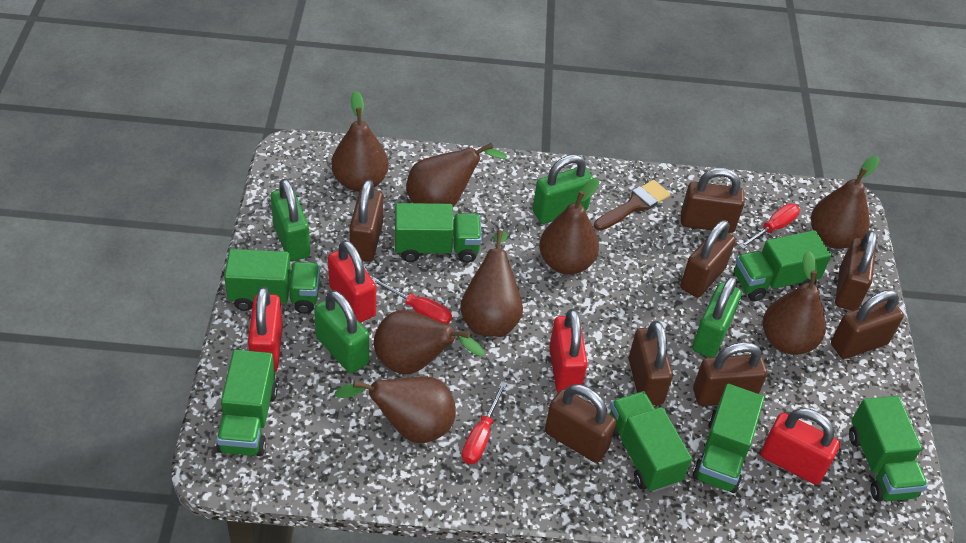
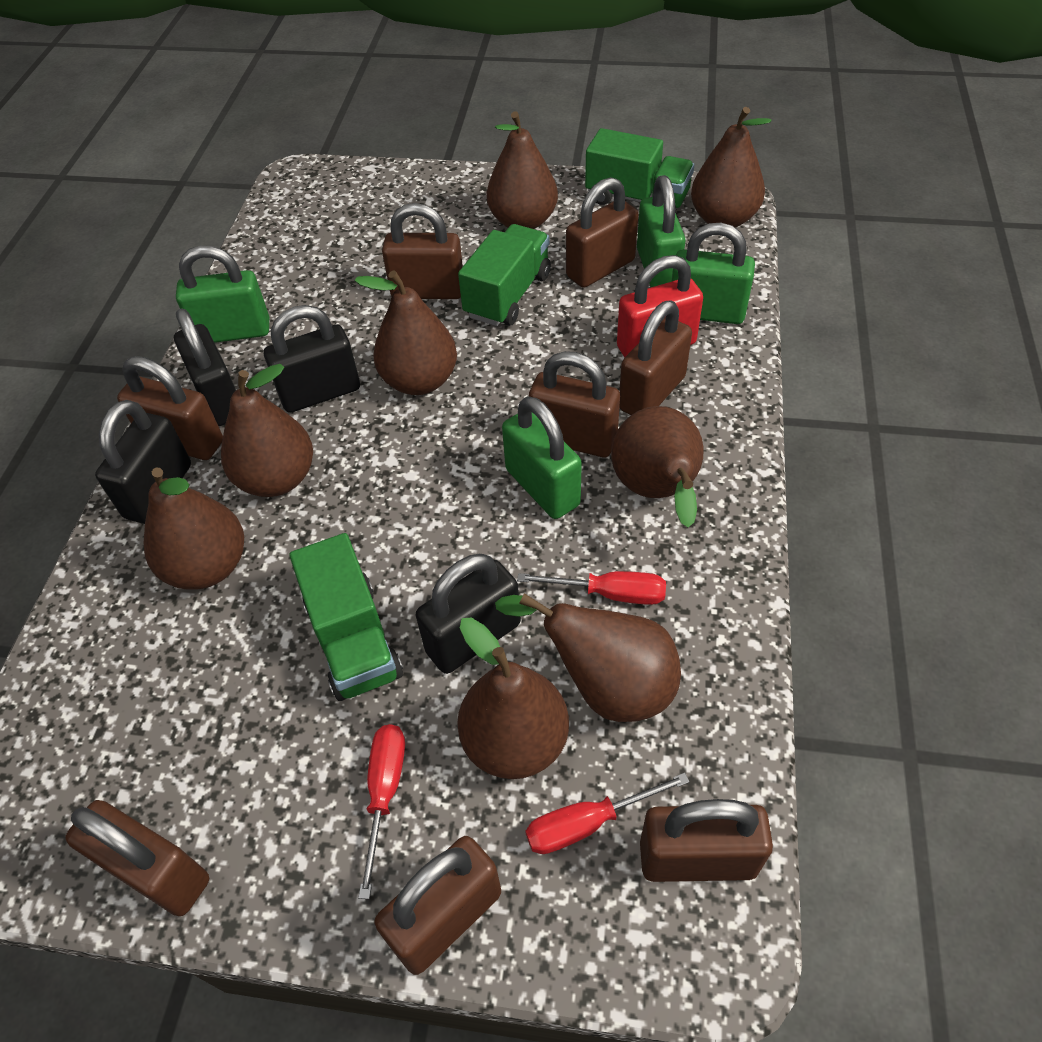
black padlock: 0 -> 4
brown brush: 1 -> 0
green truck: 7 -> 3
red padlock: 4 -> 1

